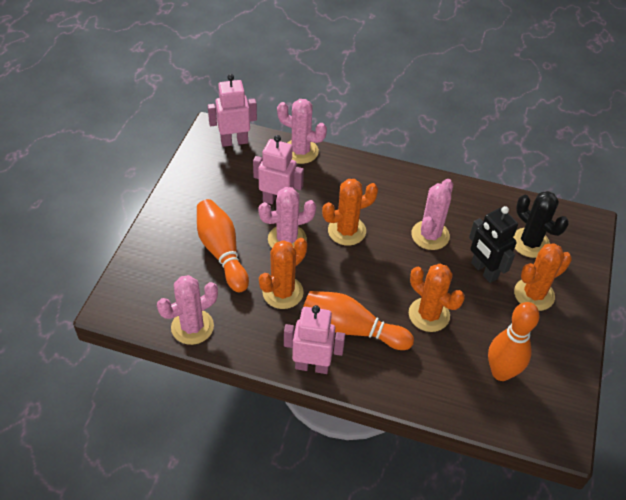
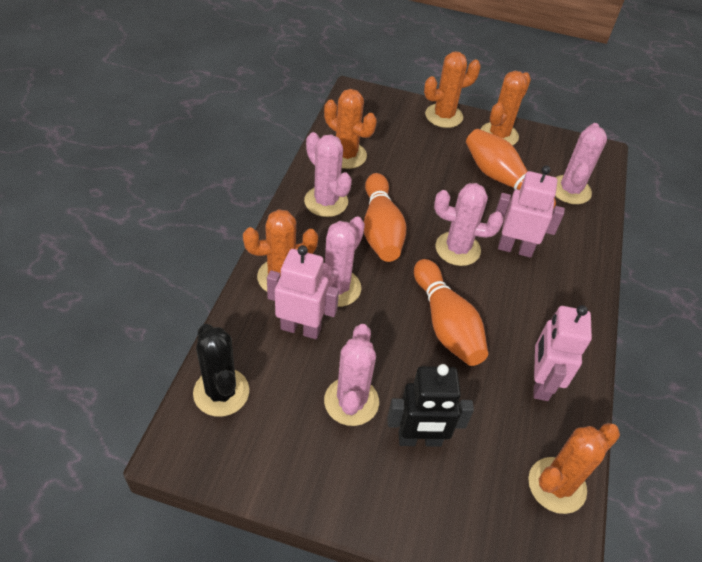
orange cactus: 4 -> 5
pink cactus: 4 -> 5

